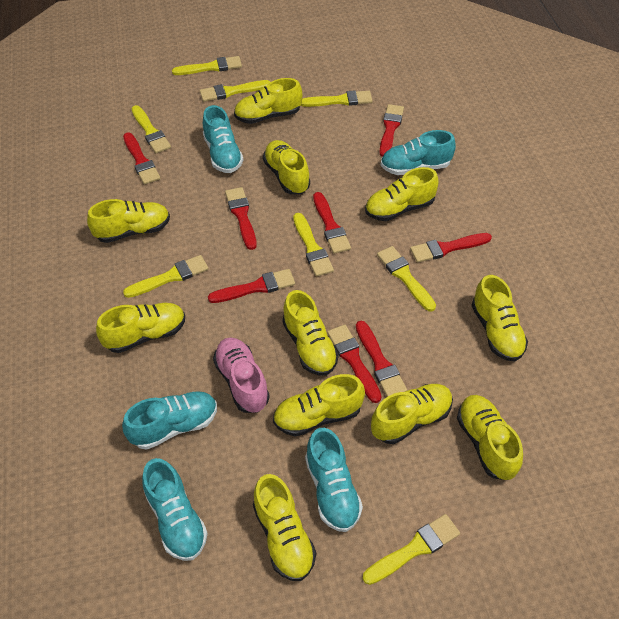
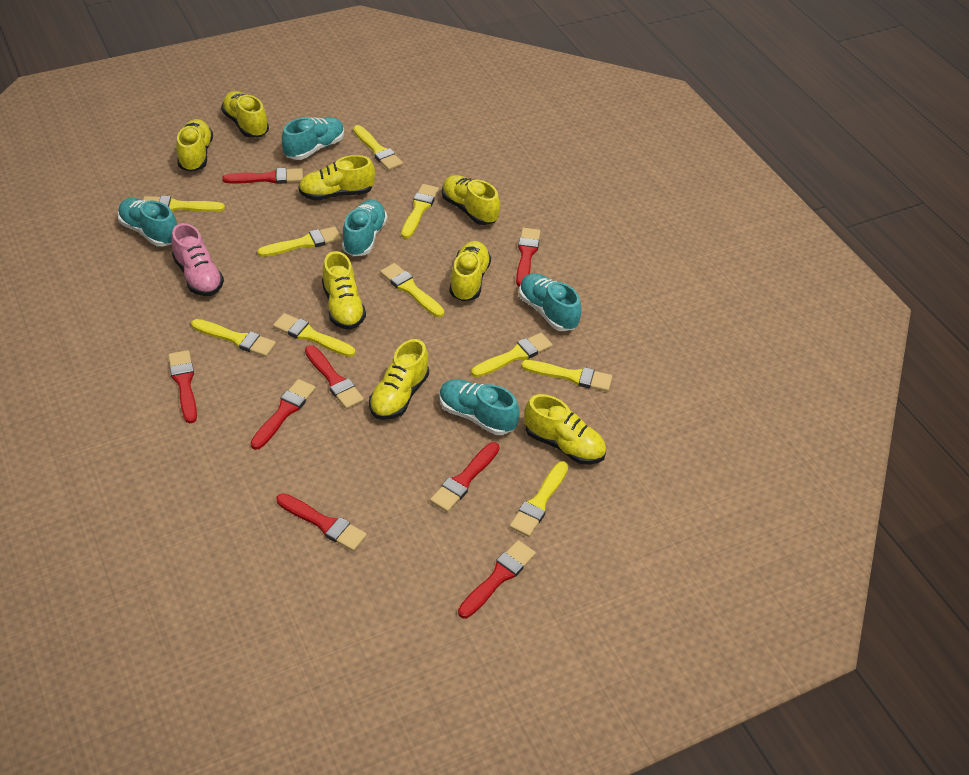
yellow brush: 8 -> 10
yellow shoe: 11 -> 8

